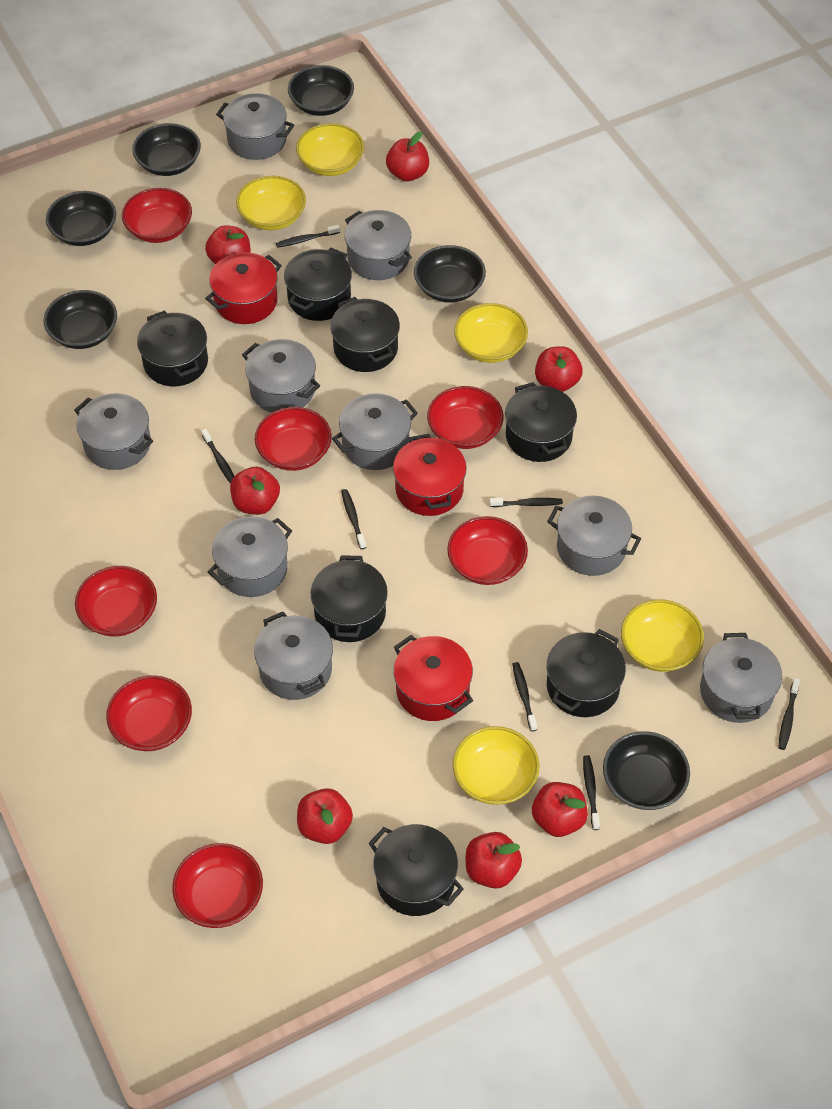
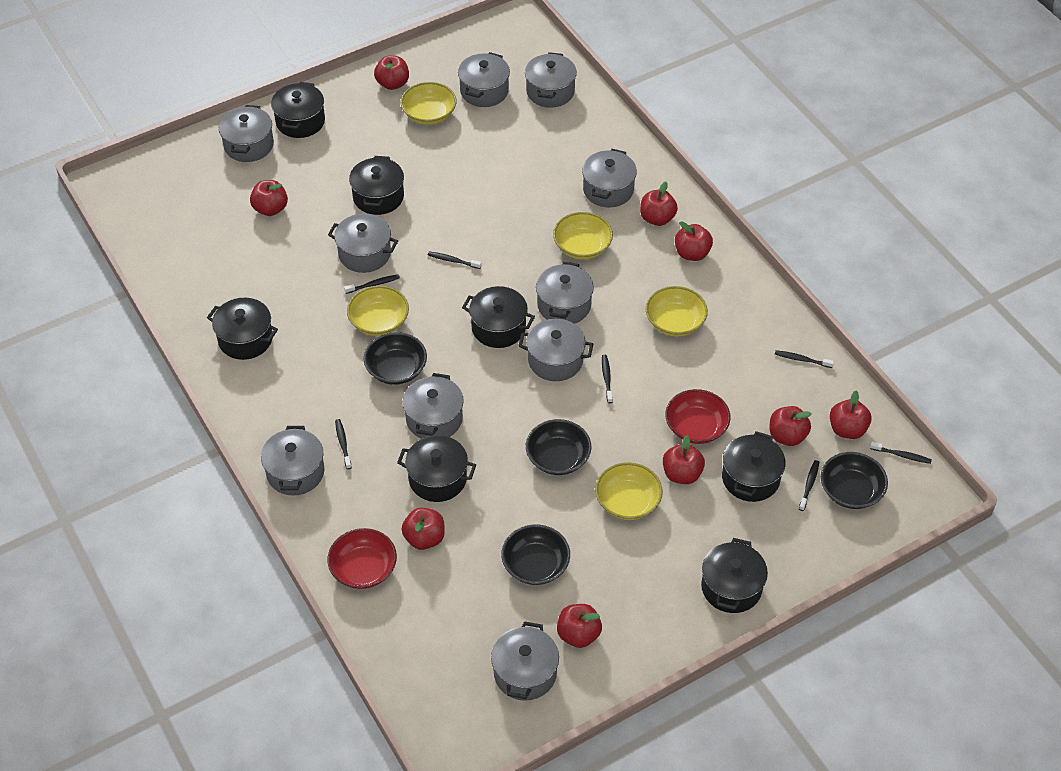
black bowl: 6 -> 4
grey pot: 9 -> 10
red apple: 7 -> 9
red bowl: 7 -> 2
red pot: 3 -> 0

